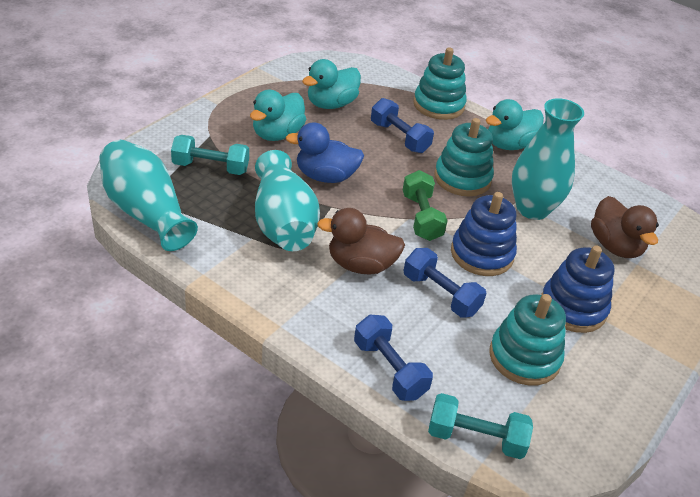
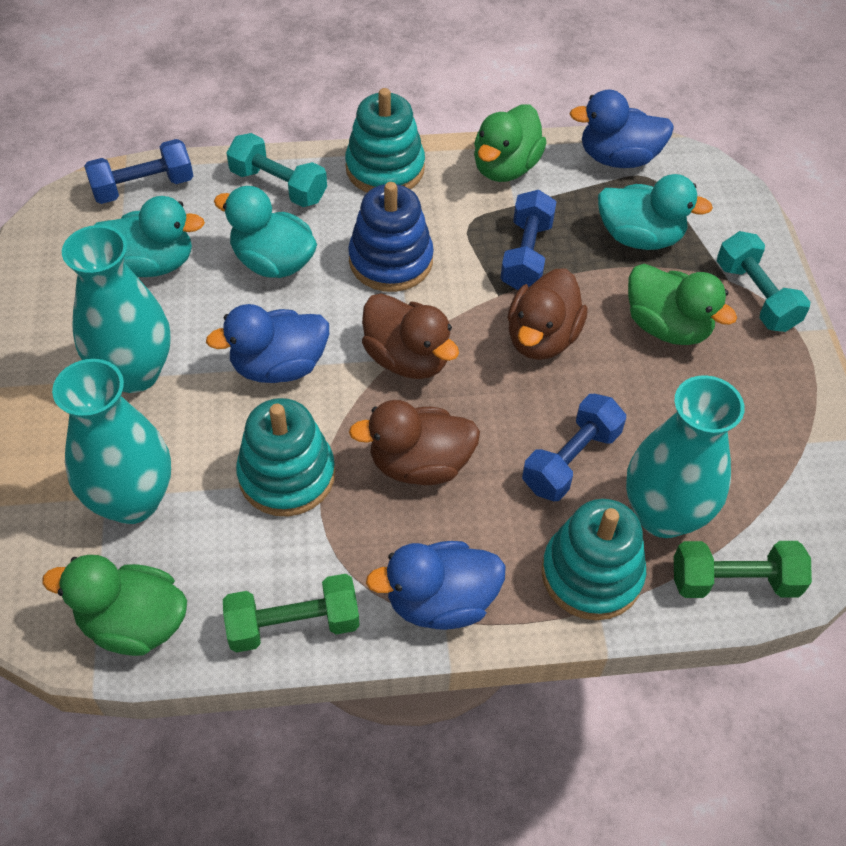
blue duck: 1 -> 3
blue stacking toy: 2 -> 1
brown duck: 2 -> 3
green duck: 0 -> 3
green dumbbell: 1 -> 2

